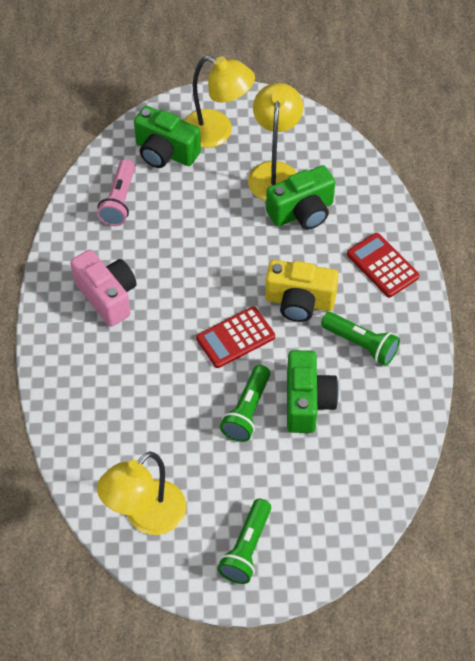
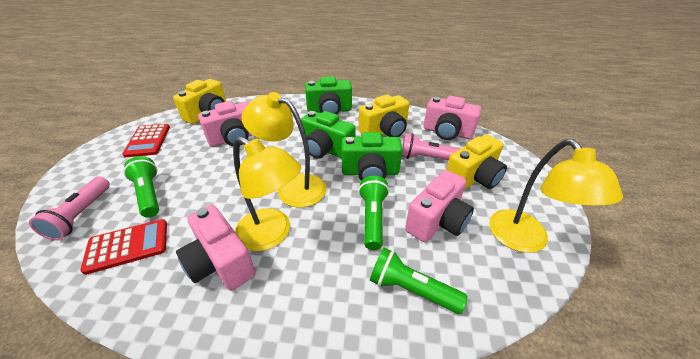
pink camera: 1 -> 4
pink flashlight: 1 -> 2
yellow camera: 1 -> 3

